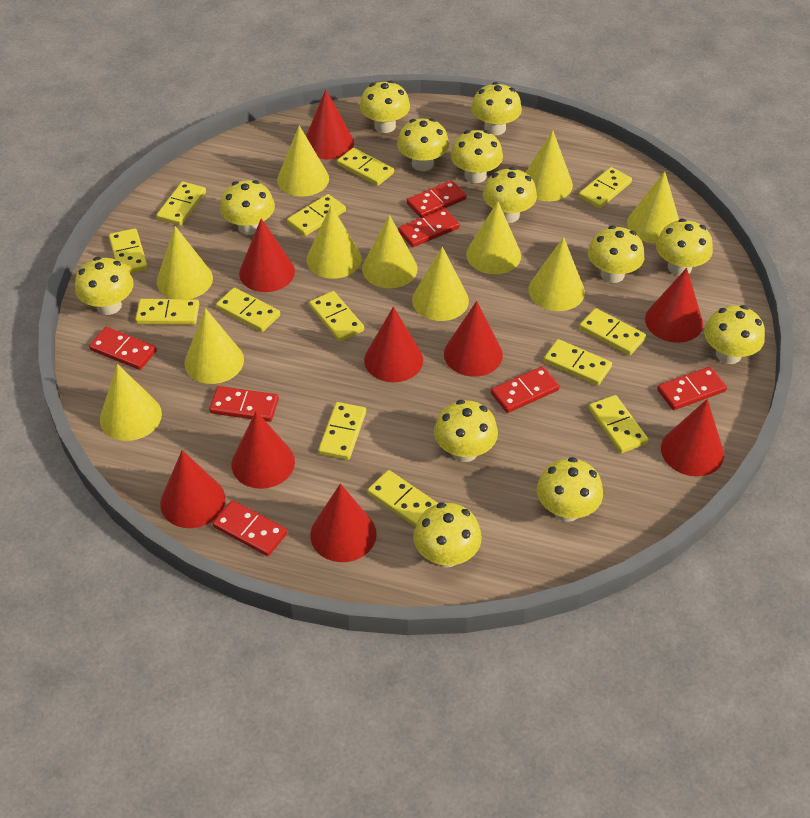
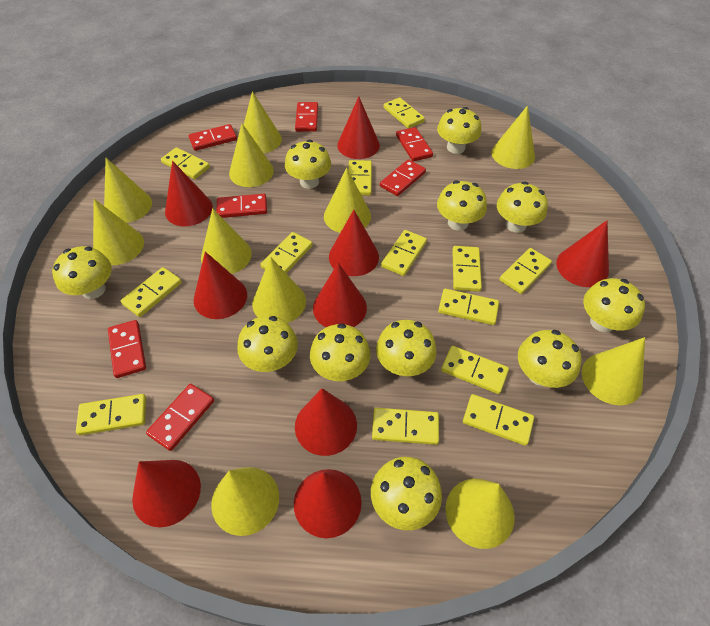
yellow mushroom: 13 -> 11

